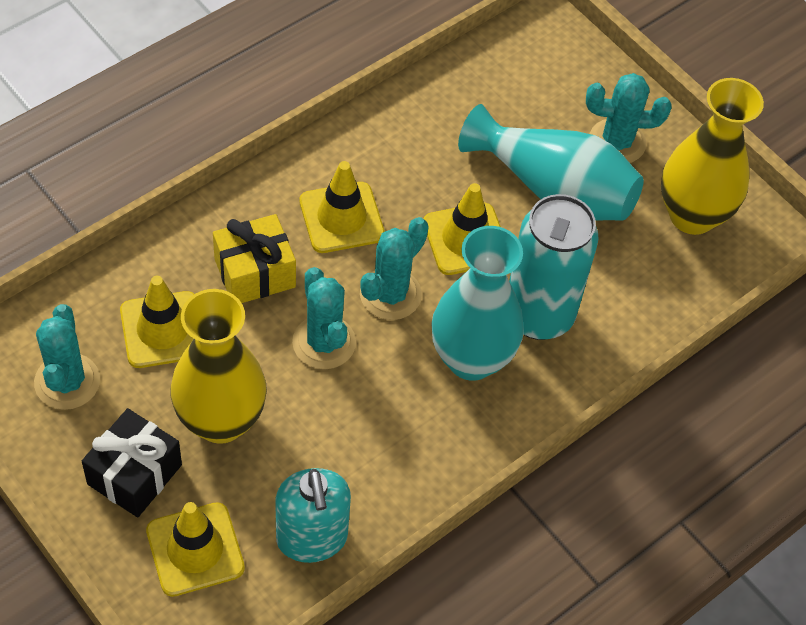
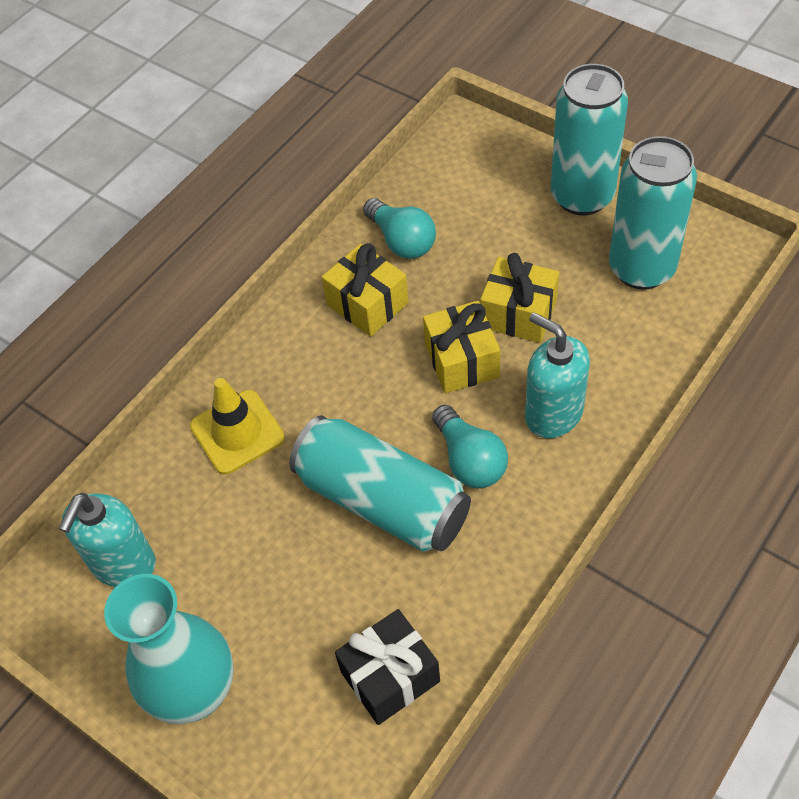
turquoise cactus: 4 -> 0
turquoise can: 1 -> 3
turquoise light bulb: 0 -> 2
turquoise soap dispenser: 1 -> 2
turquoise vase: 2 -> 1
yellow gift: 1 -> 3
yellow traffic cone: 4 -> 1
yellow vase: 2 -> 0

